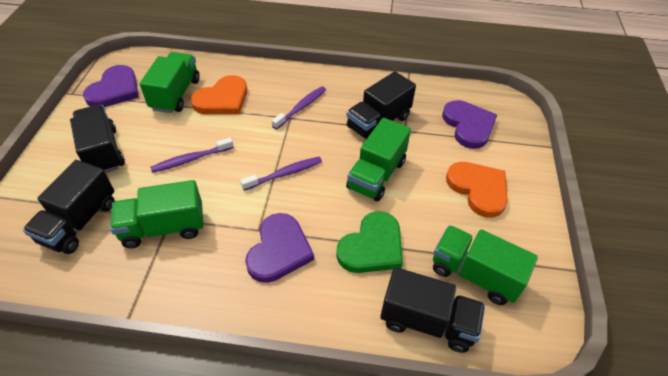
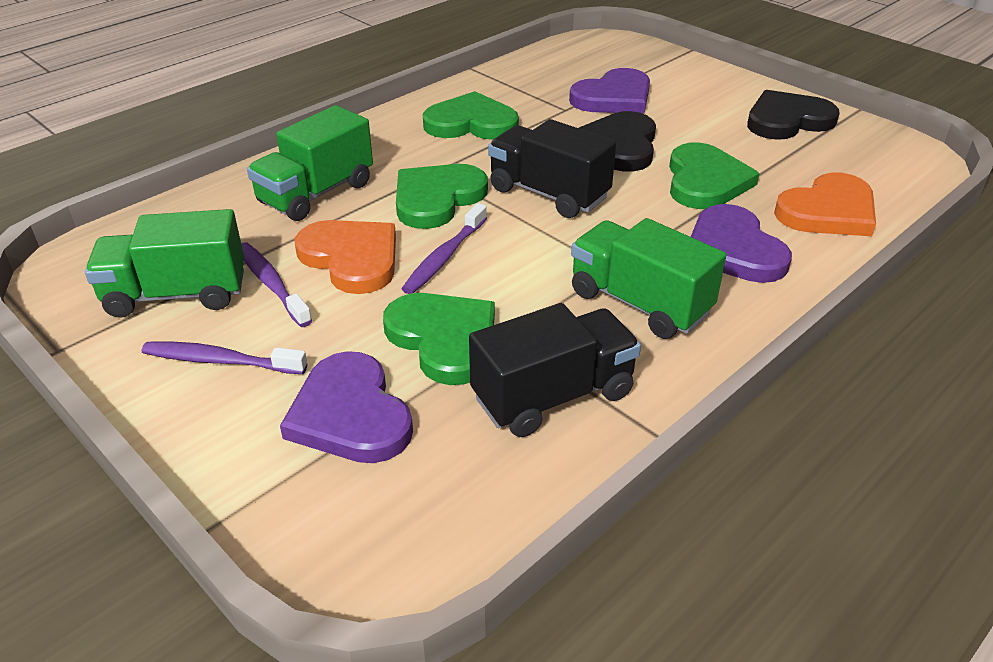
black heart: 0 -> 2
black truck: 4 -> 2
green heart: 1 -> 4
green truck: 4 -> 3

